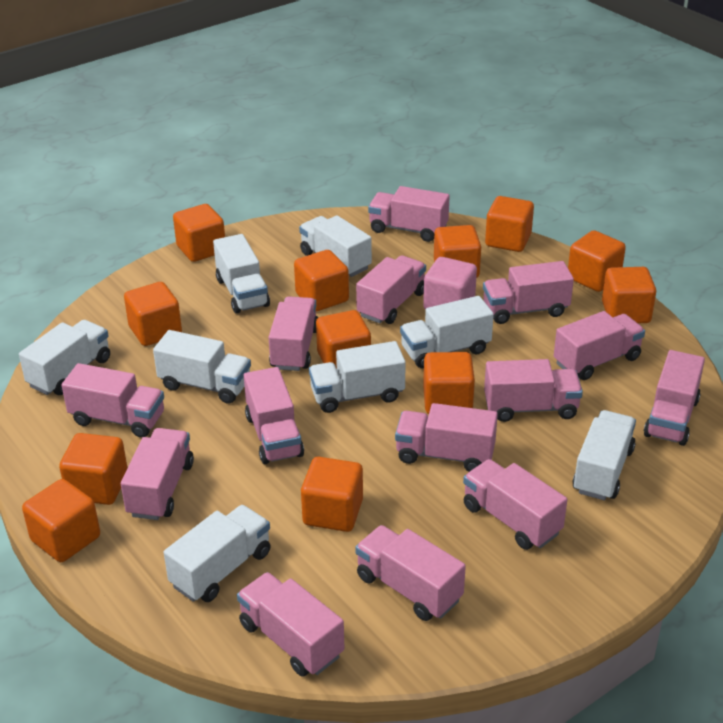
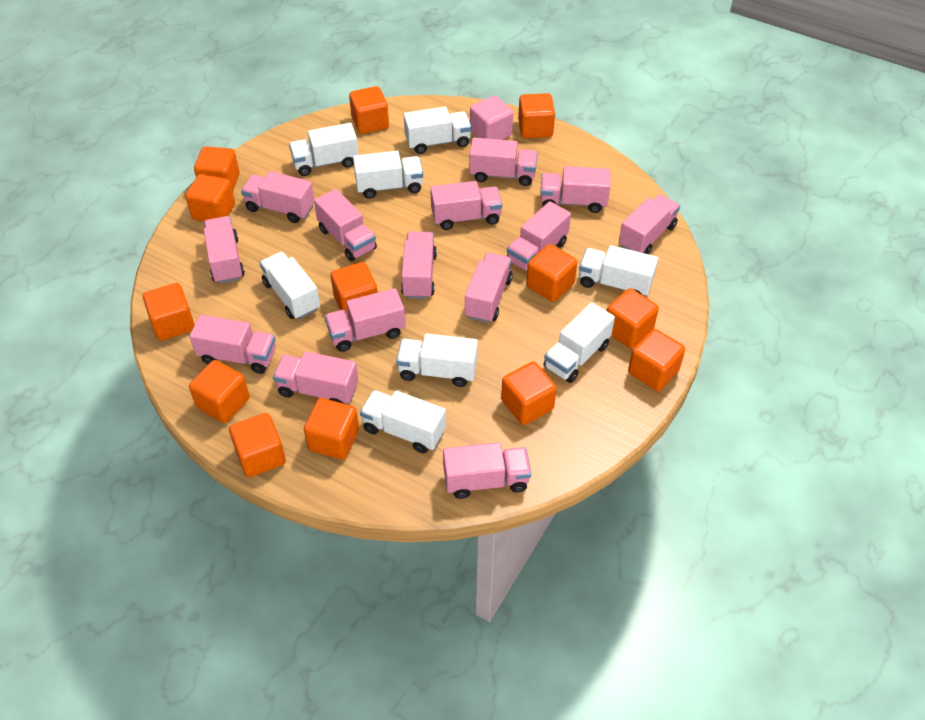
orange cube: 12 -> 13

